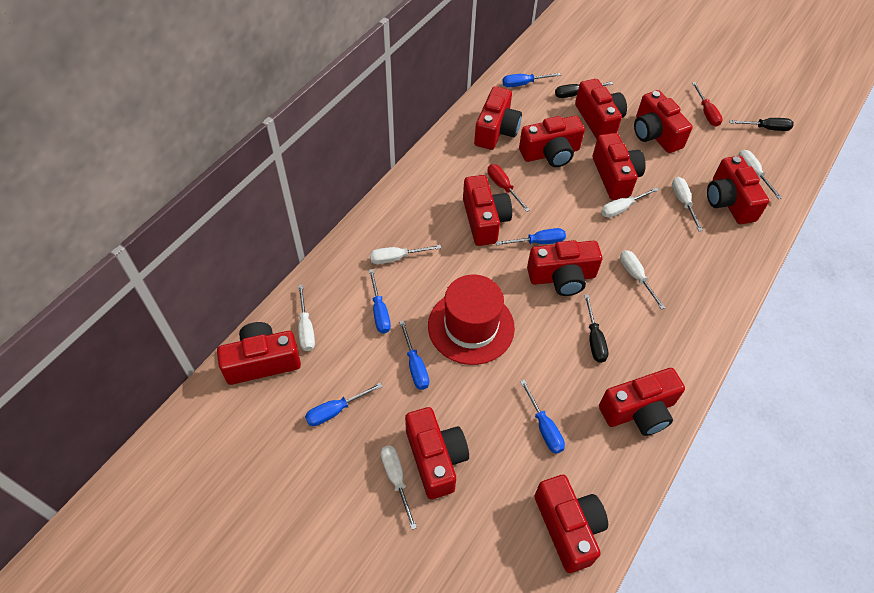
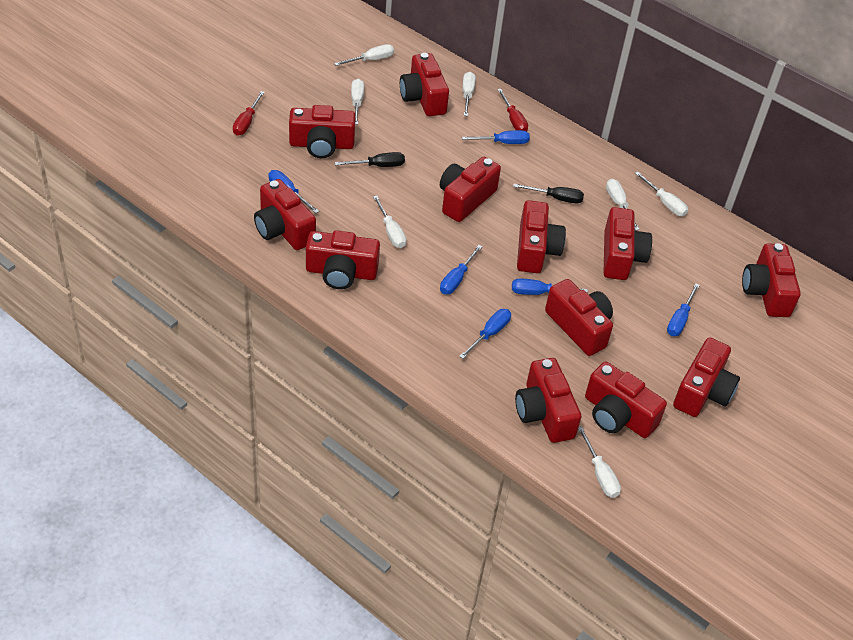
black screwdriver: 3 -> 2
red hat: 1 -> 0

